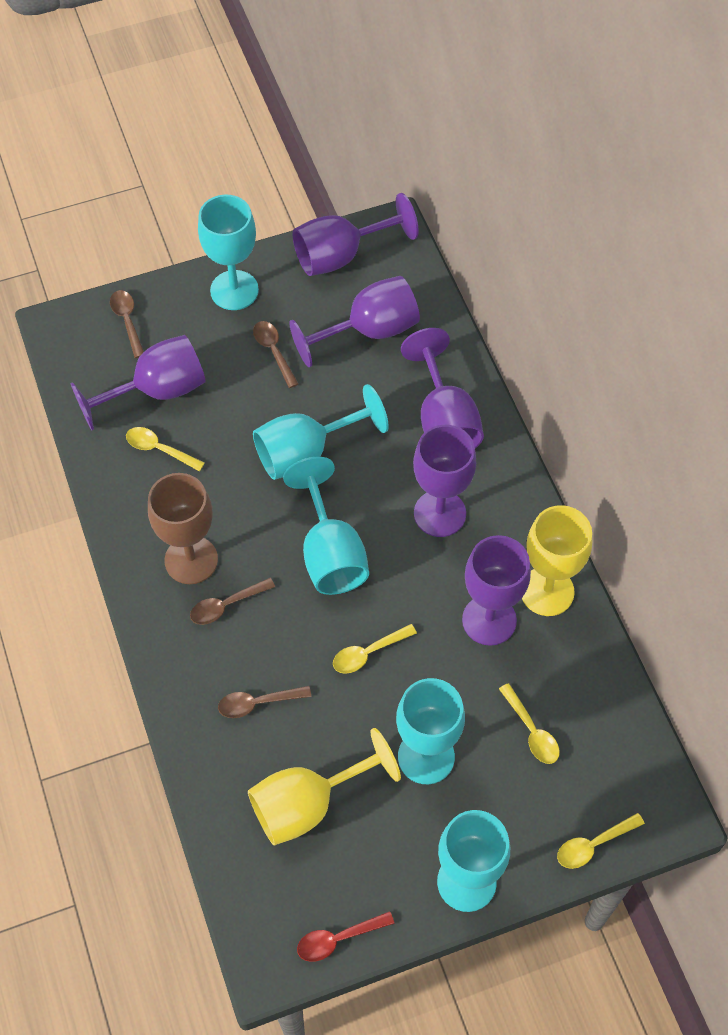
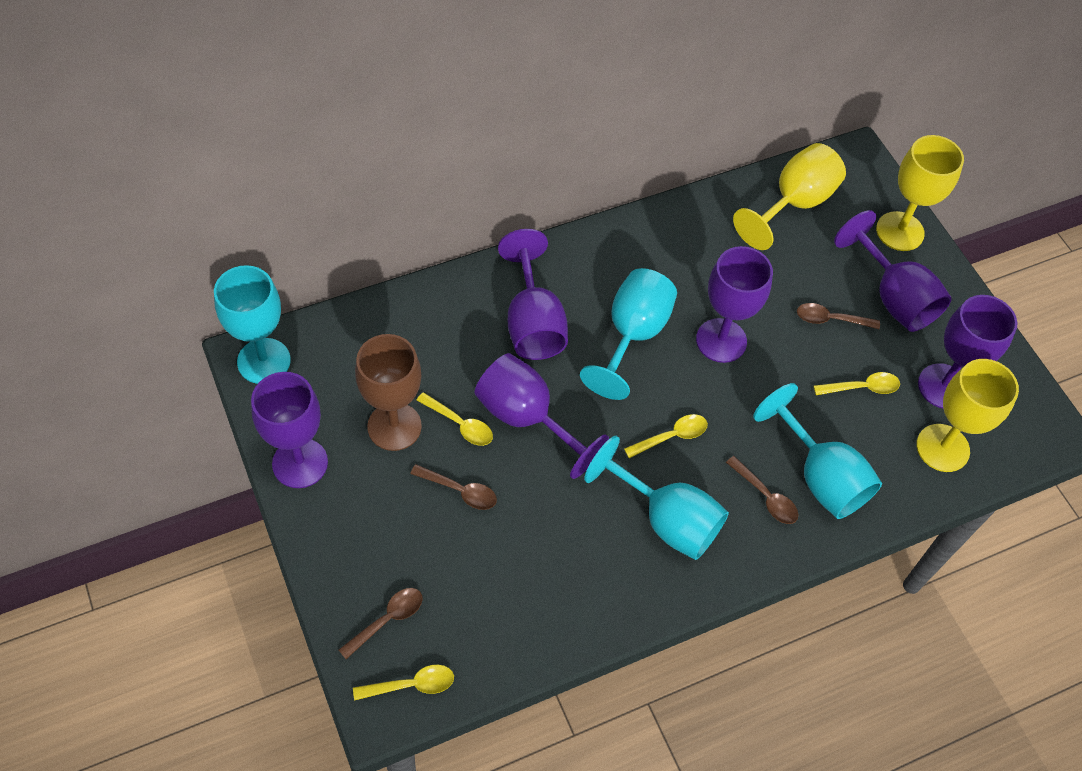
red spoon: 1 -> 0
turquoise goblet: 5 -> 4
yellow goblet: 2 -> 3

